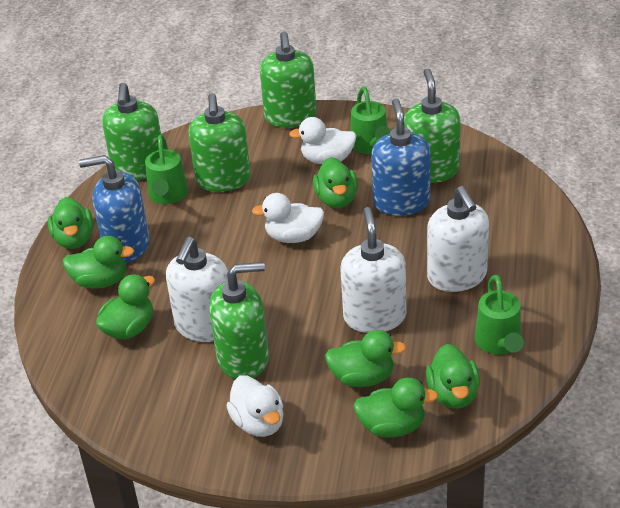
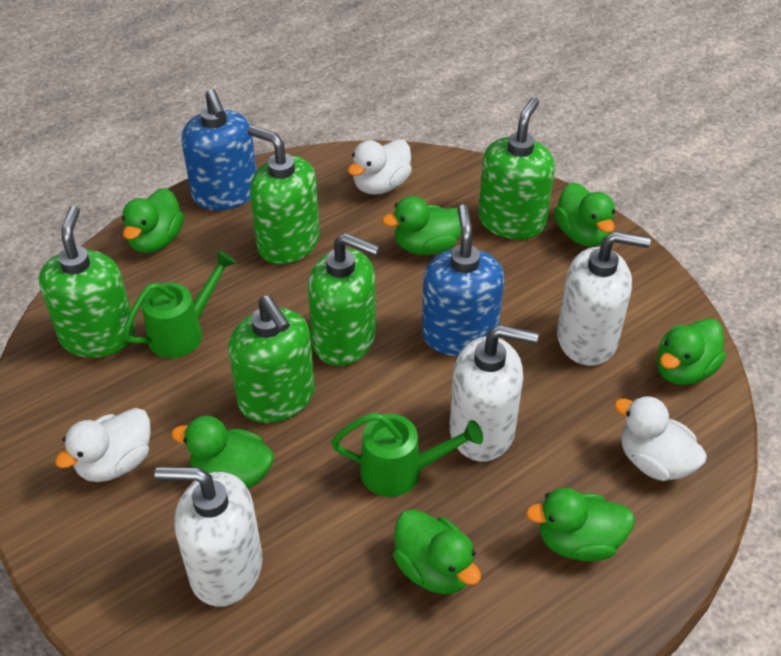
green watering can: 3 -> 2

